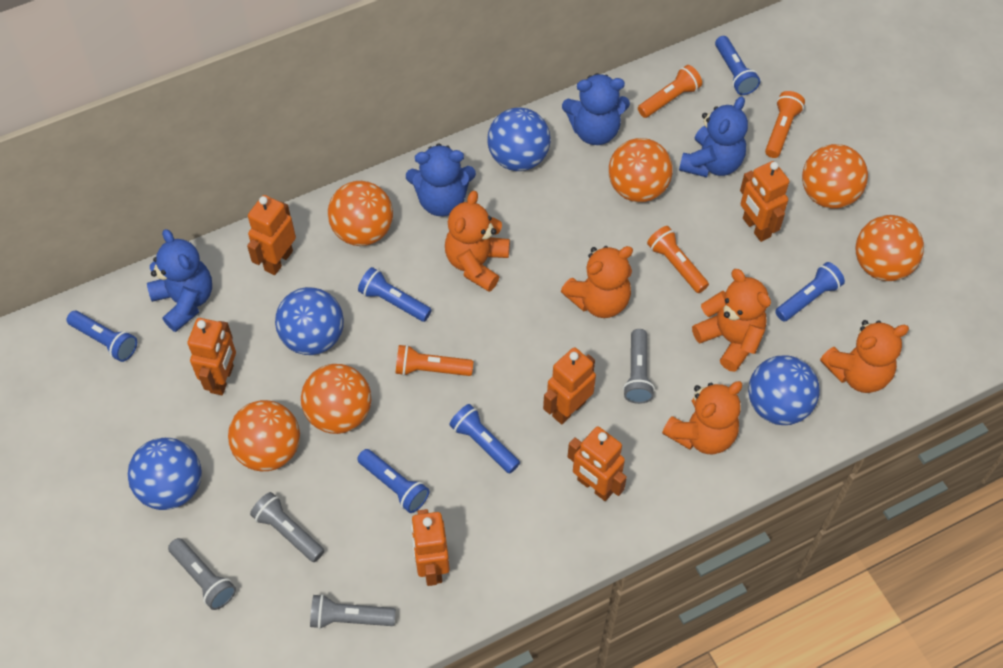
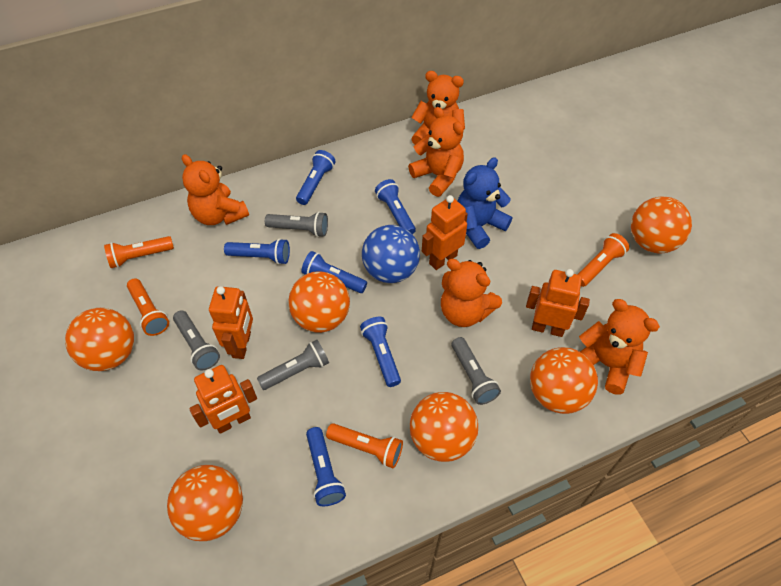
blue ball: 4 -> 1
blue teddy bear: 4 -> 1
orange robot: 6 -> 4

